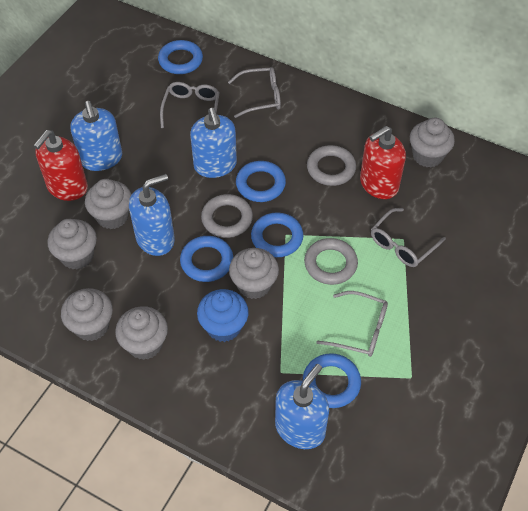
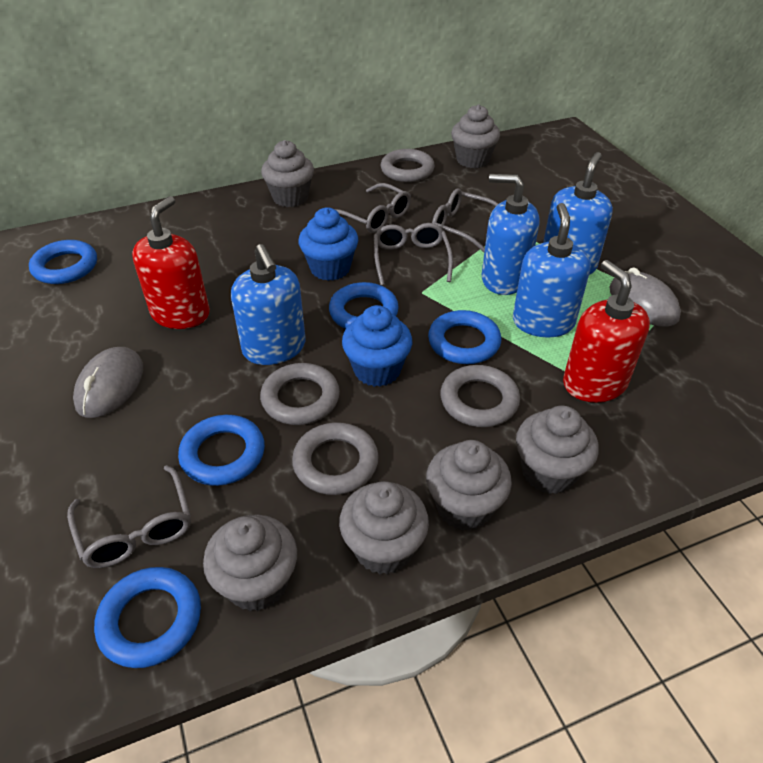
blue cupcake: 1 -> 2
grey mouse: 0 -> 2
grey ring: 3 -> 4

